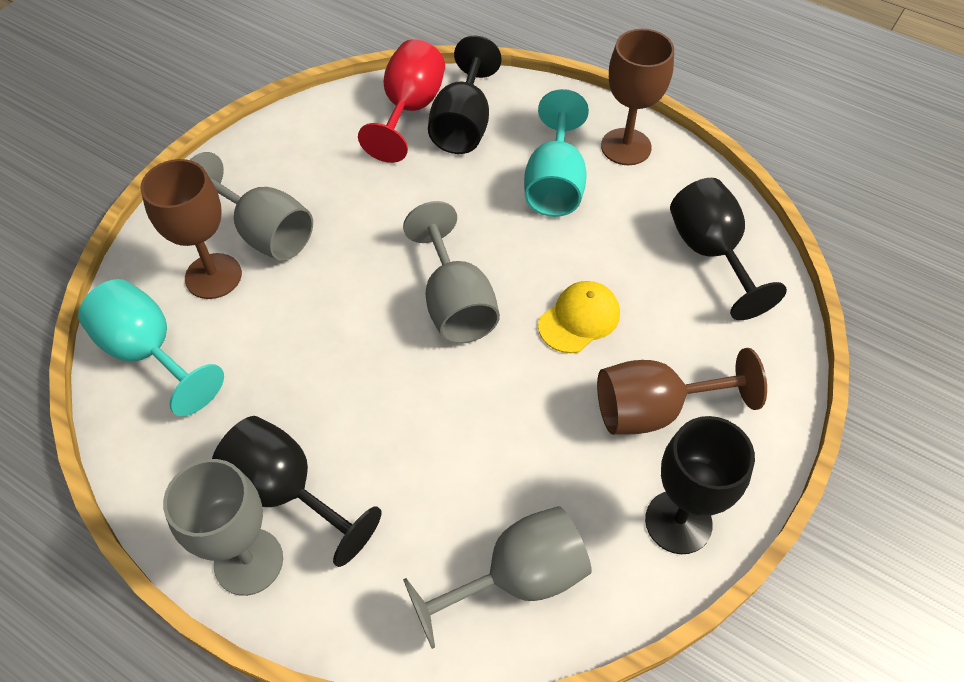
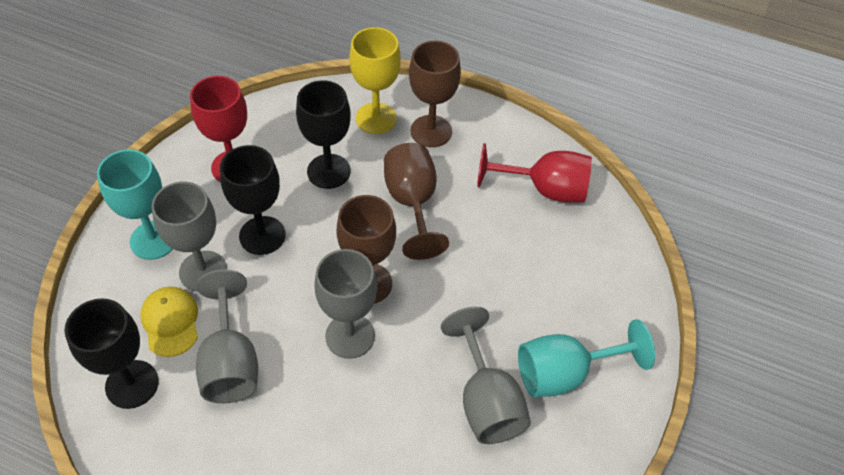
black goblet: 4 -> 3
red goblet: 1 -> 2
yellow goblet: 0 -> 1

